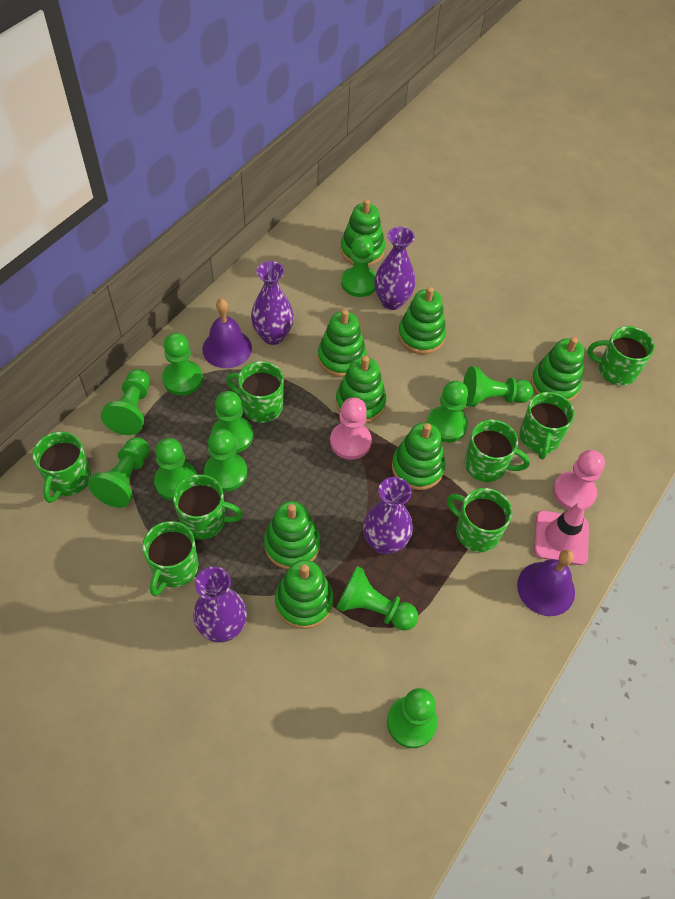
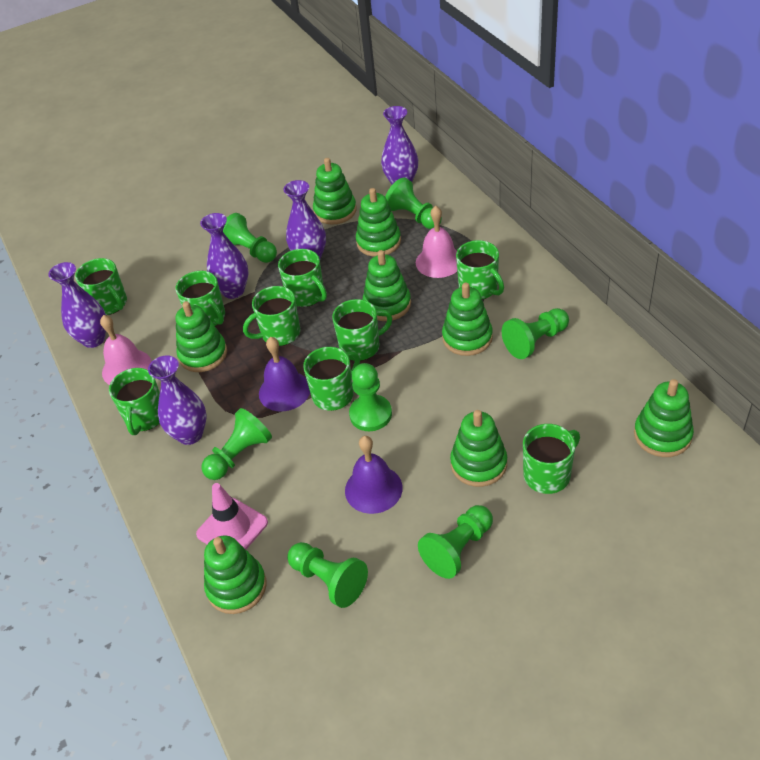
green mug: 8 -> 9
green pawn: 11 -> 7
pink bell: 0 -> 2
pink pawn: 2 -> 0
purple vase: 4 -> 5

